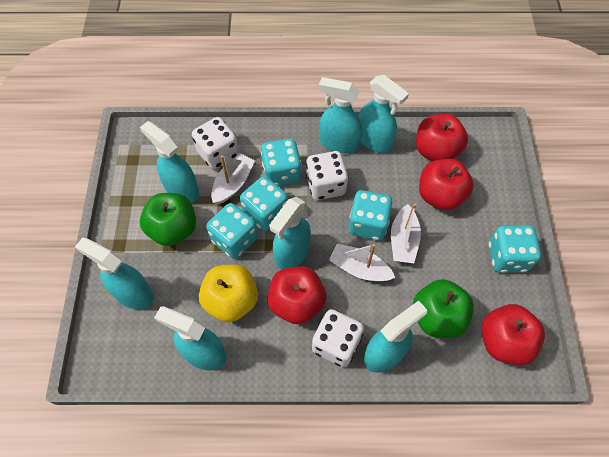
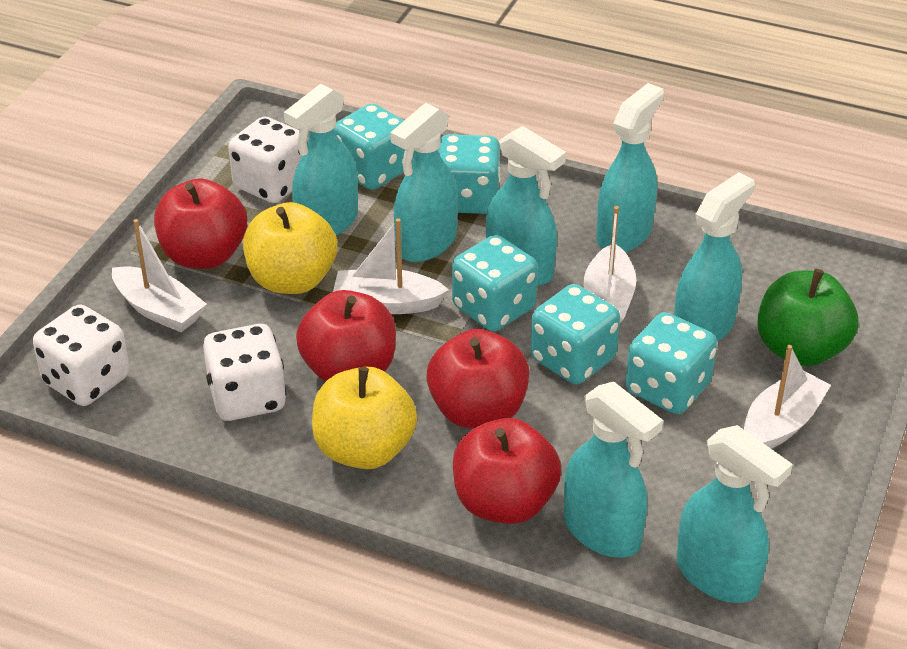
green apple: 2 -> 1
white boat: 3 -> 4
yellow apple: 1 -> 2

